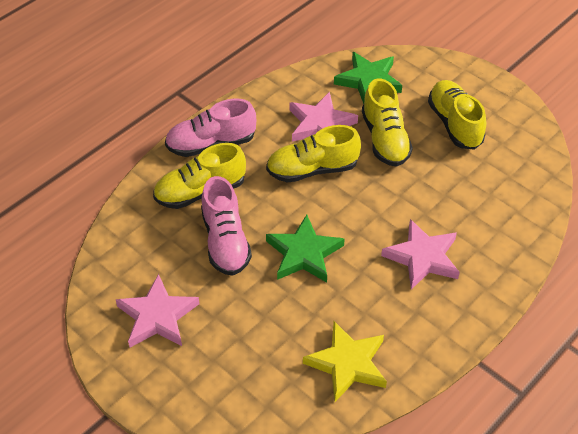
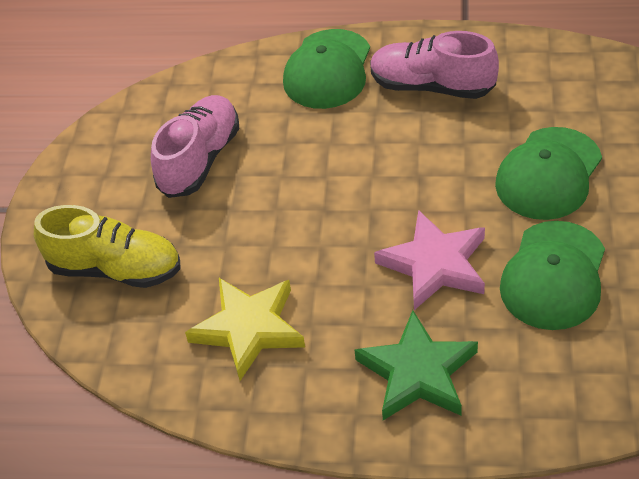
green cap: 0 -> 3
green star: 2 -> 1
pink star: 3 -> 1
yellow shoe: 4 -> 1

